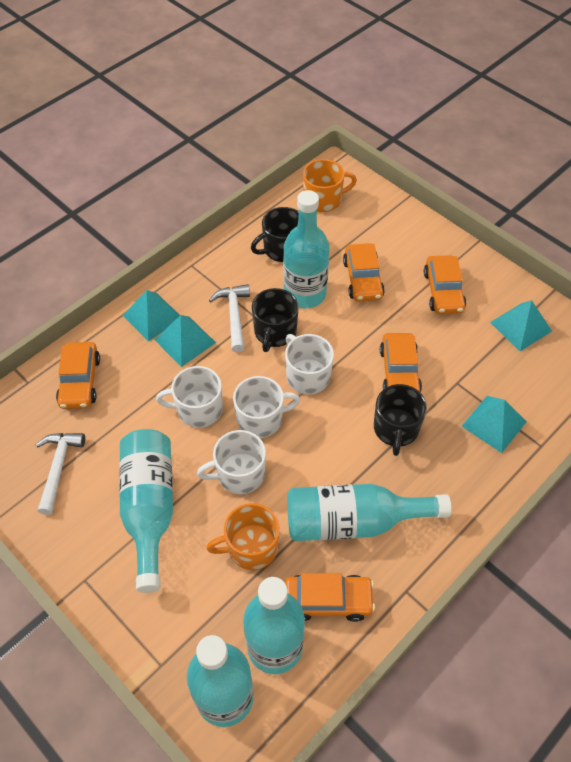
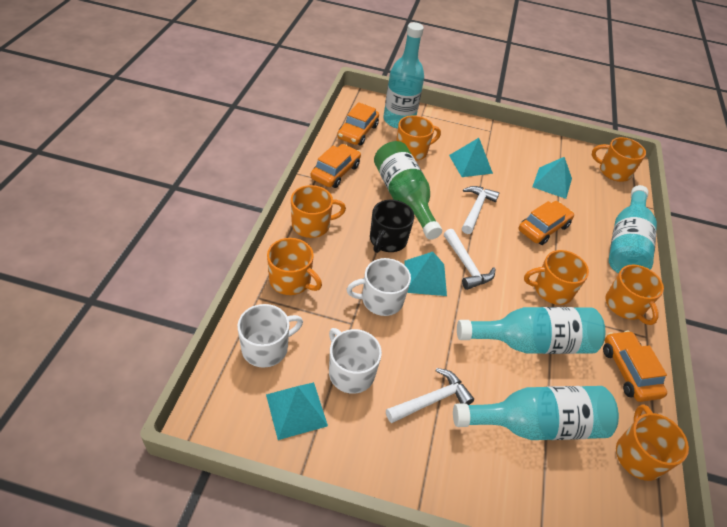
black mug: 3 -> 1
green bottle: 0 -> 1
orange car: 5 -> 4
orange mug: 2 -> 7
turquoise bottle: 5 -> 4
white hammer: 2 -> 3
white mug: 4 -> 3

